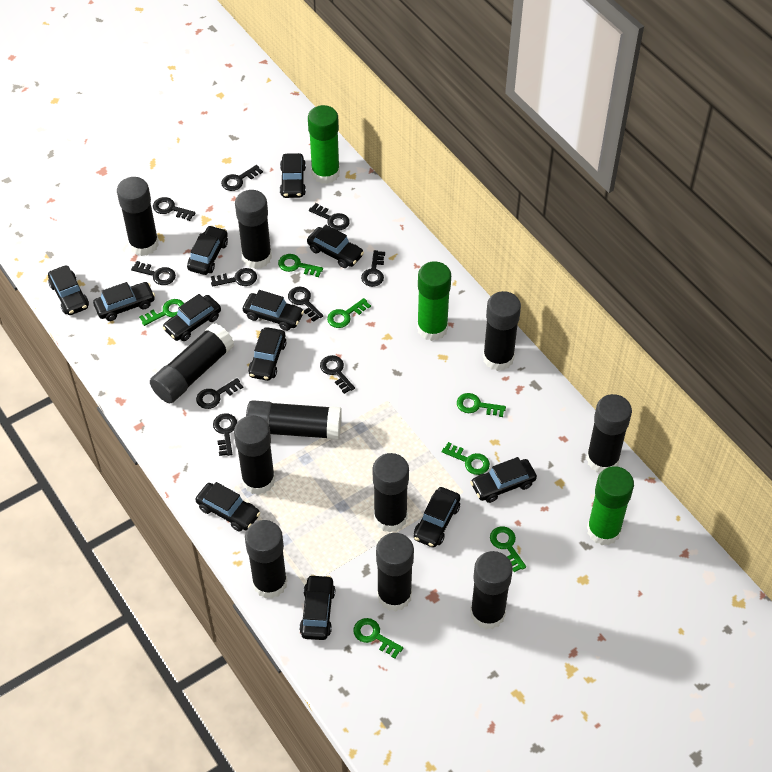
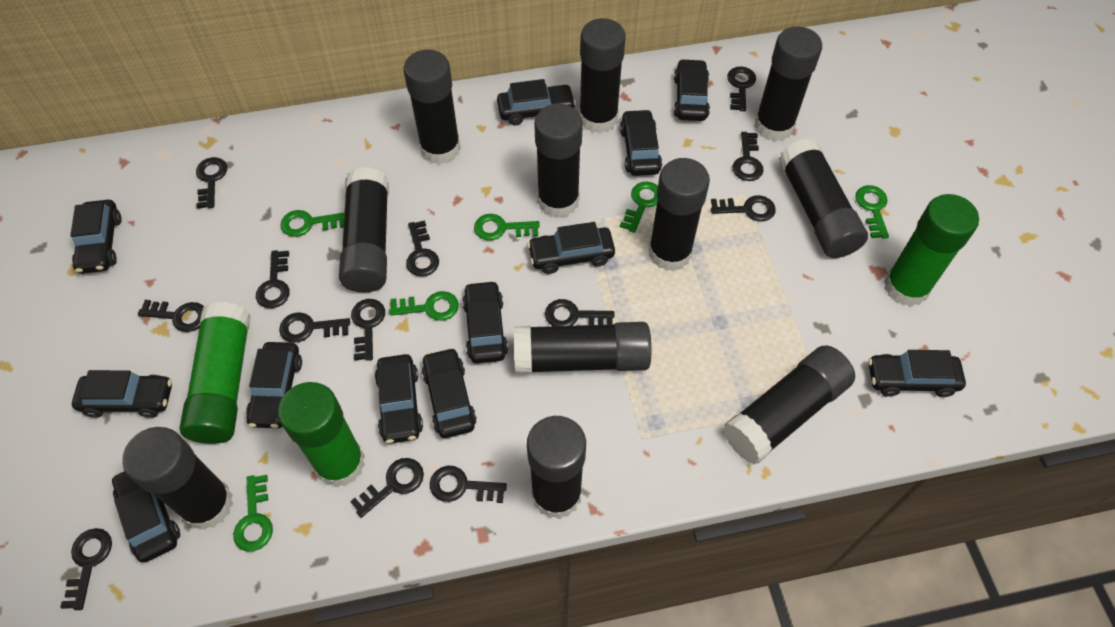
black key: 10 -> 13
green key: 7 -> 6

